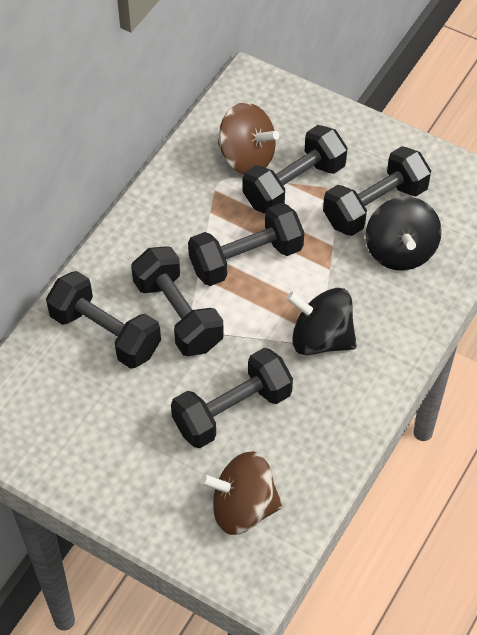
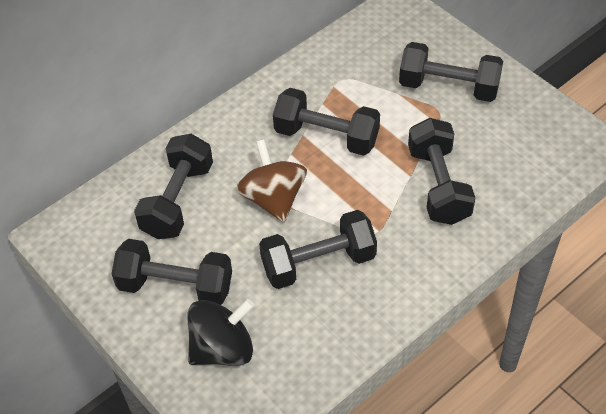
black spinning top: 2 -> 1
brown spinning top: 2 -> 1

